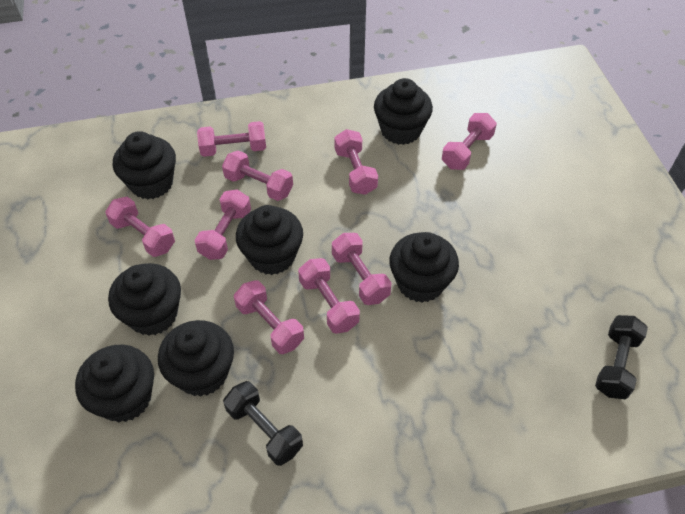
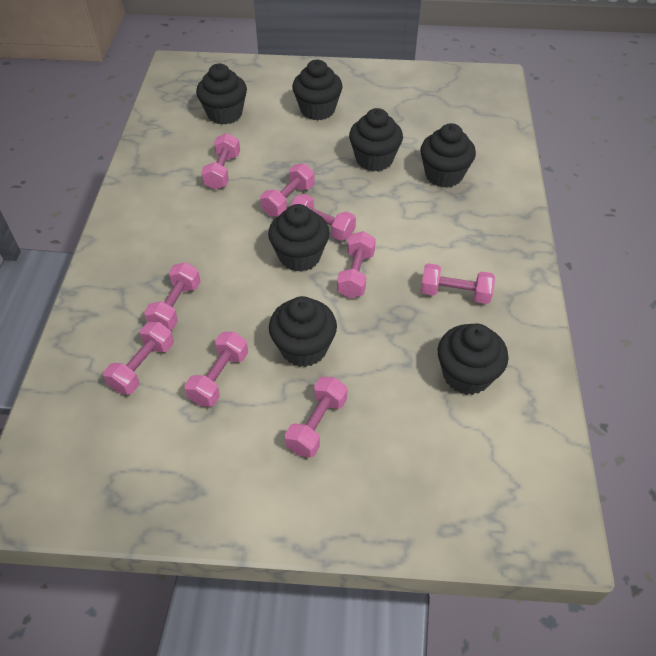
black dumbbell: 2 -> 0

